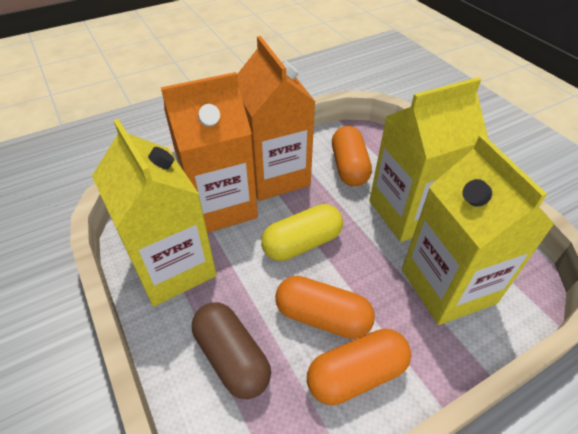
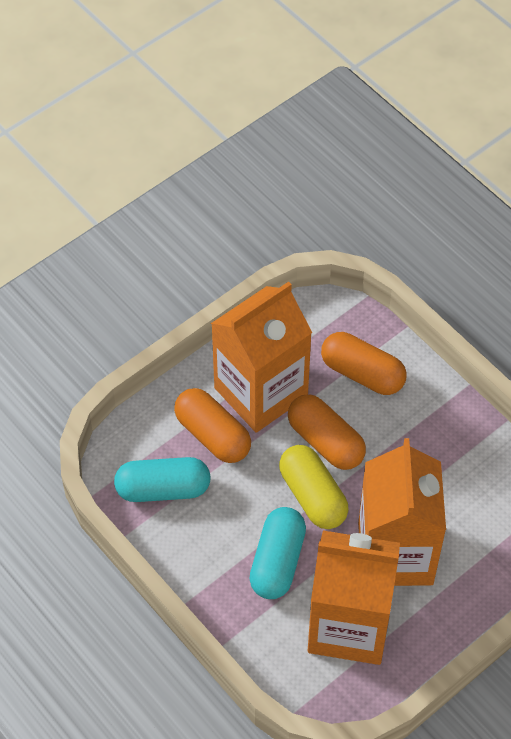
brown capsule: 1 -> 0
orange carton: 2 -> 3
turquoise capsule: 0 -> 2
yellow carton: 3 -> 0

